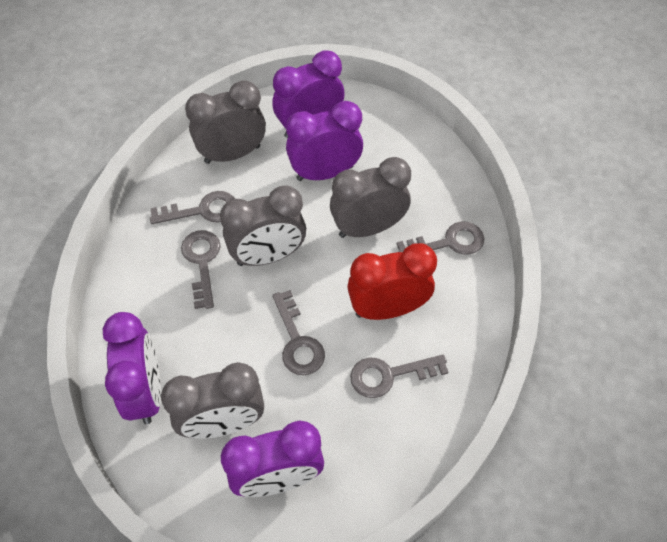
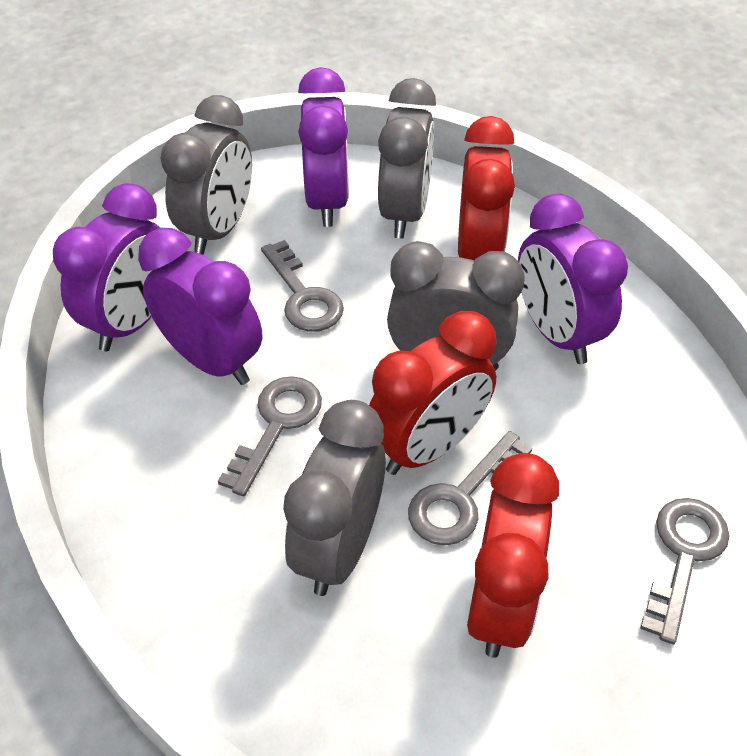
grey key: 5 -> 4
red clock: 1 -> 3

